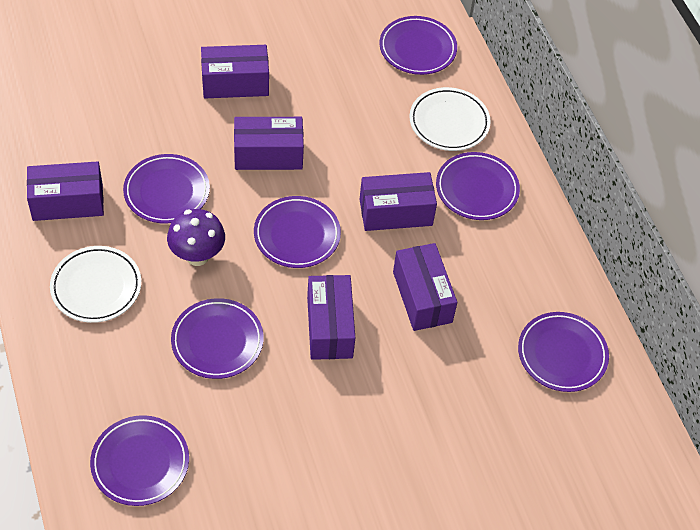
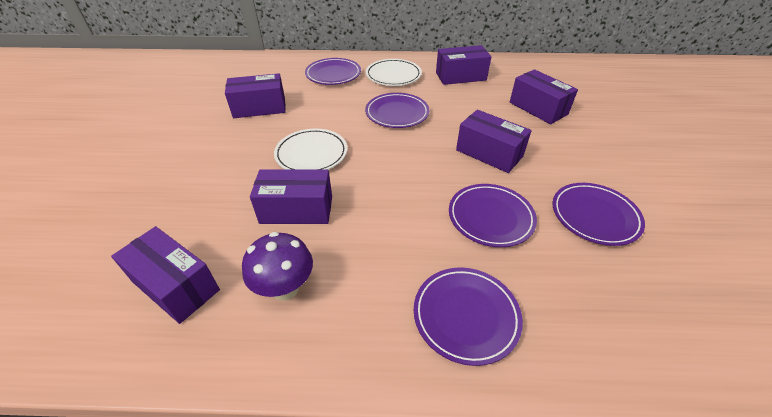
purple plate: 7 -> 5

